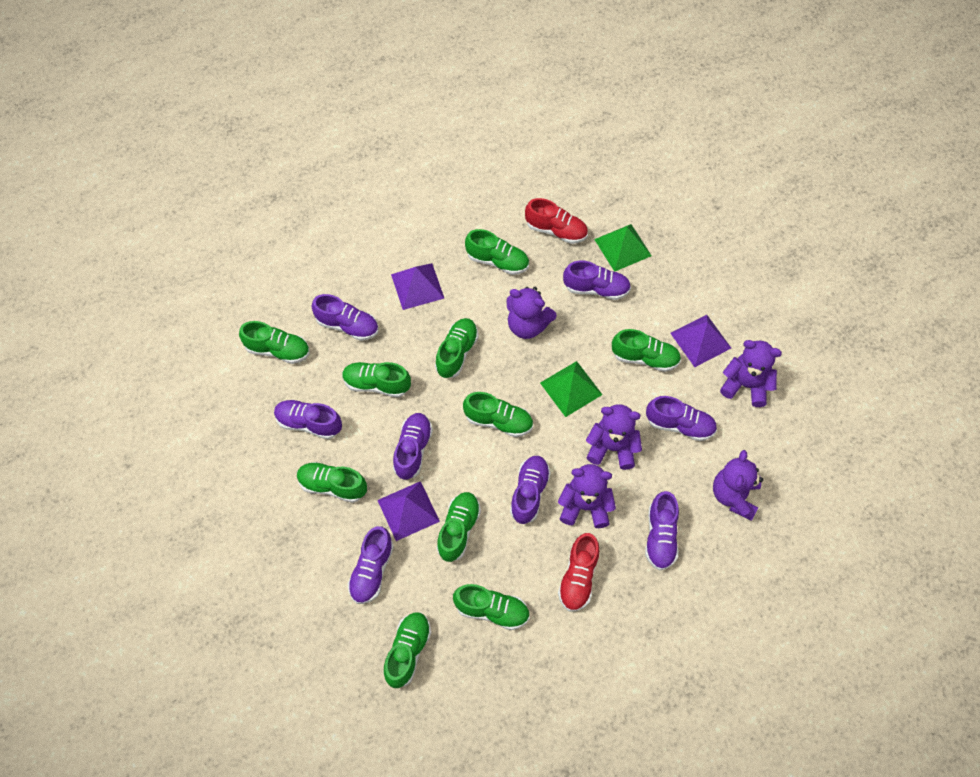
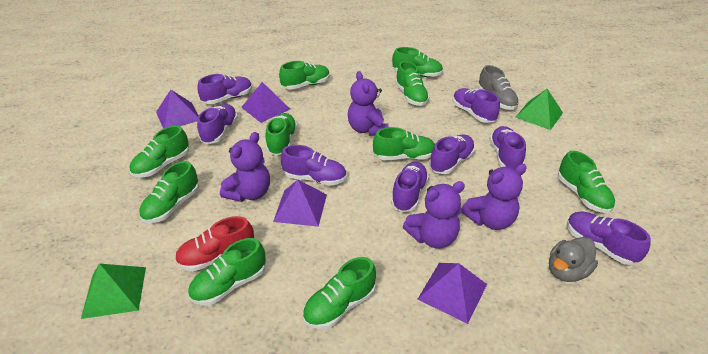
grey duck: 0 -> 1
grey shoe: 0 -> 1
purple pyramid: 3 -> 4
purple teddy bear: 5 -> 4
red shoe: 2 -> 1

